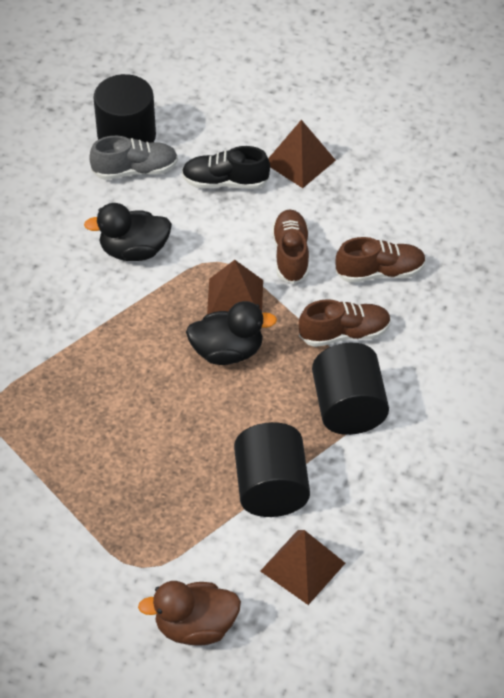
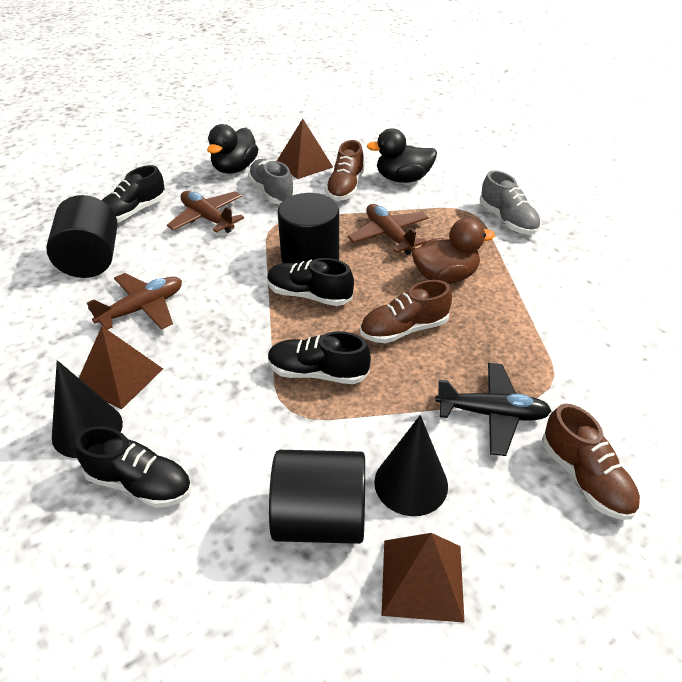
black cone: 0 -> 2
black plane: 0 -> 1
black shoe: 1 -> 4
brown plane: 0 -> 3
grey shoe: 1 -> 2

